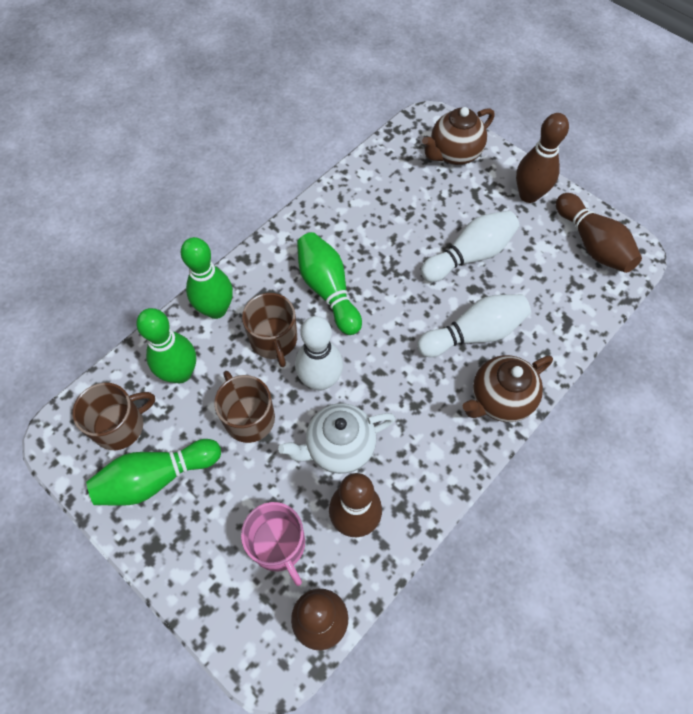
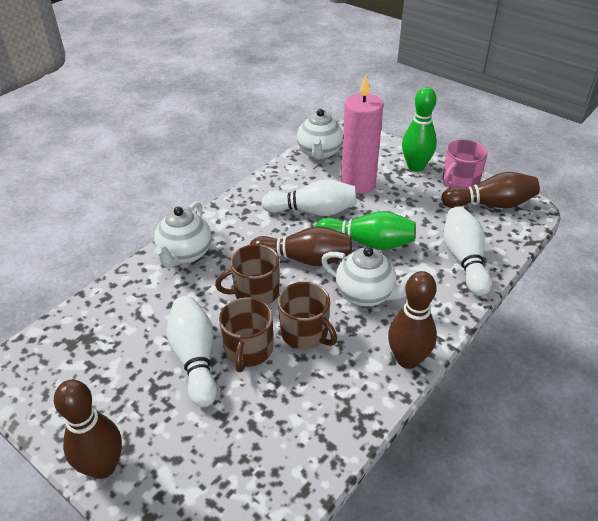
brown teapot: 2 -> 0
green bowling pin: 4 -> 2
pink candle: 0 -> 1
white teapot: 1 -> 3

